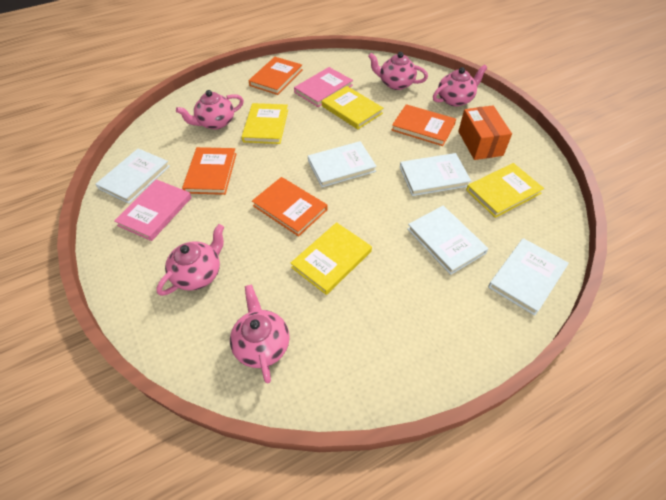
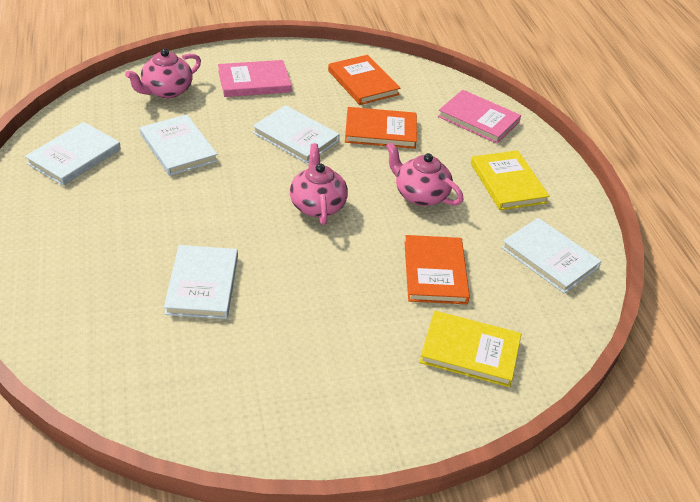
orange book: 4 -> 3
orange box: 1 -> 0
pink teapot: 5 -> 3
yellow book: 4 -> 2

